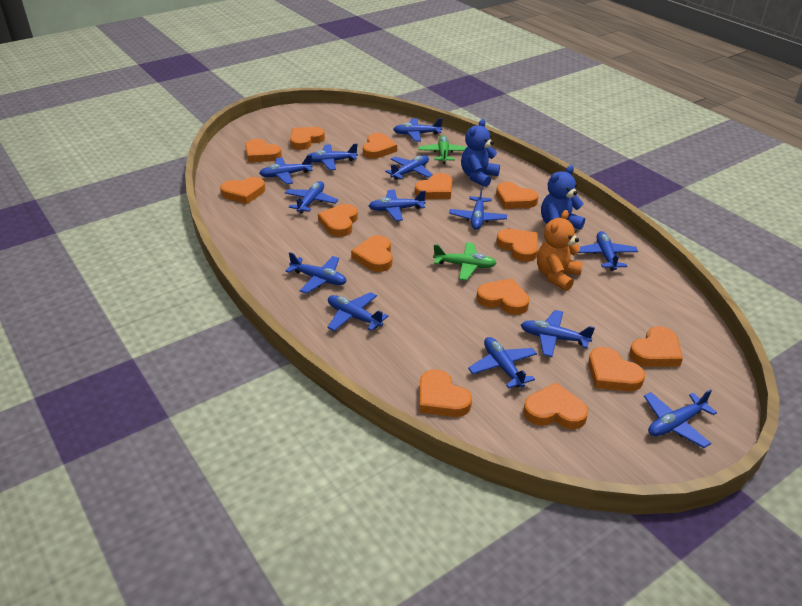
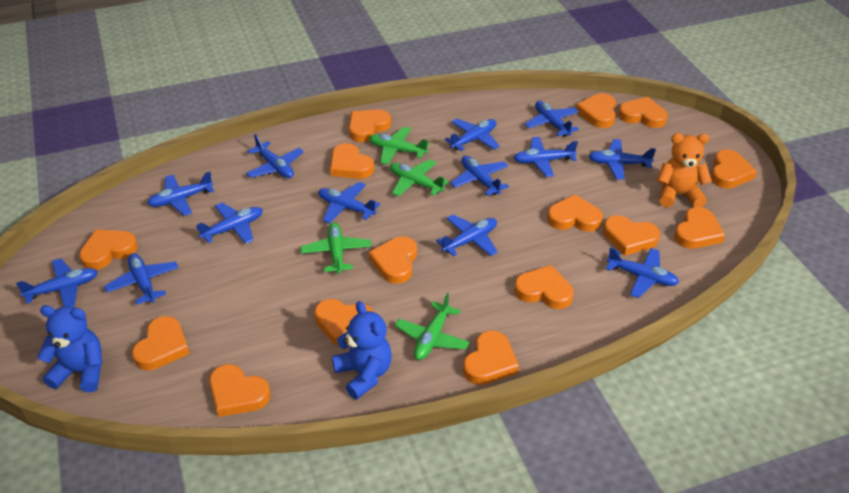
green plane: 2 -> 4
orange heart: 14 -> 15

